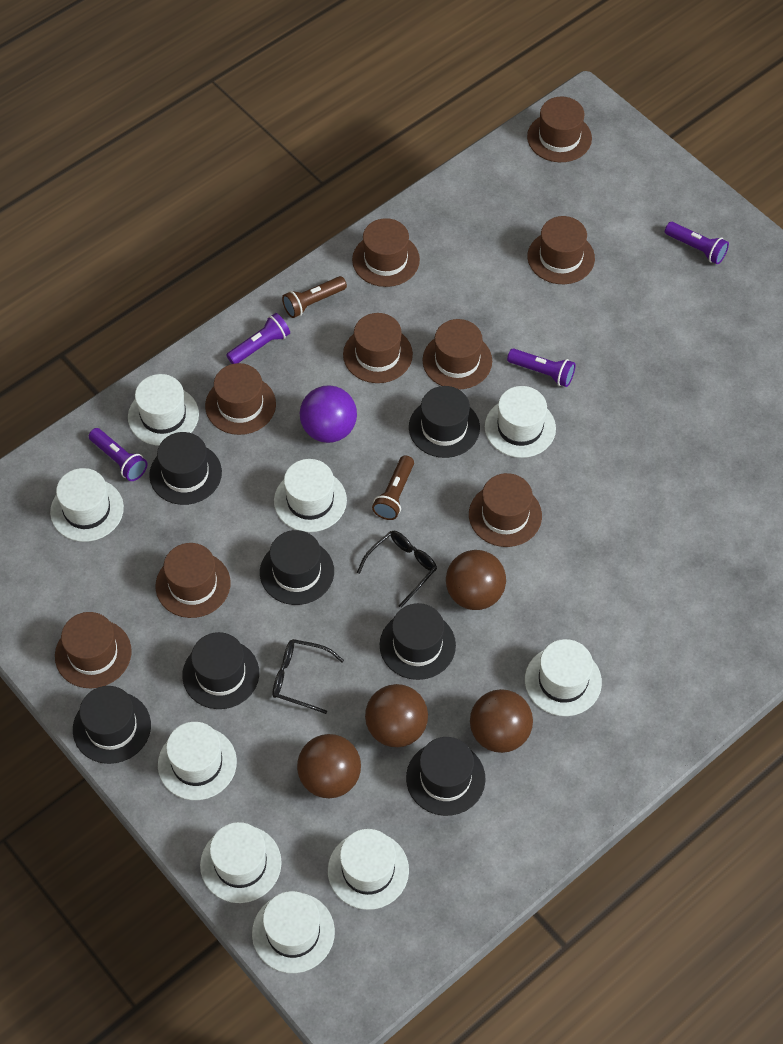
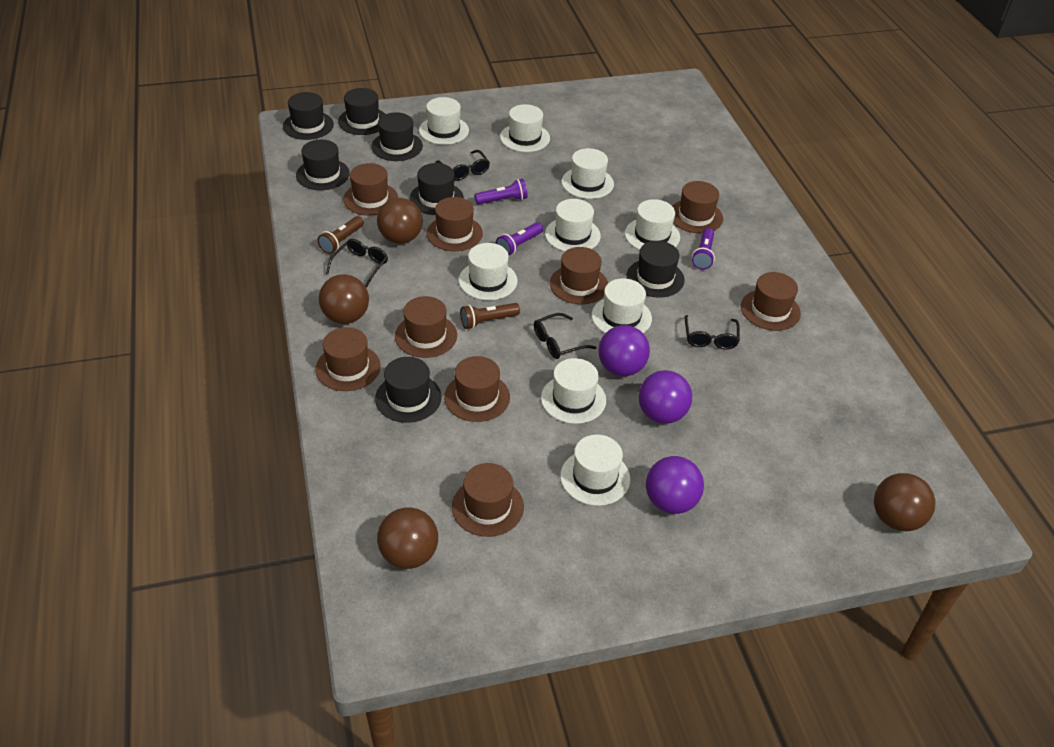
black glasses: 2 -> 4
purple ball: 1 -> 3
purple flashlight: 4 -> 3

